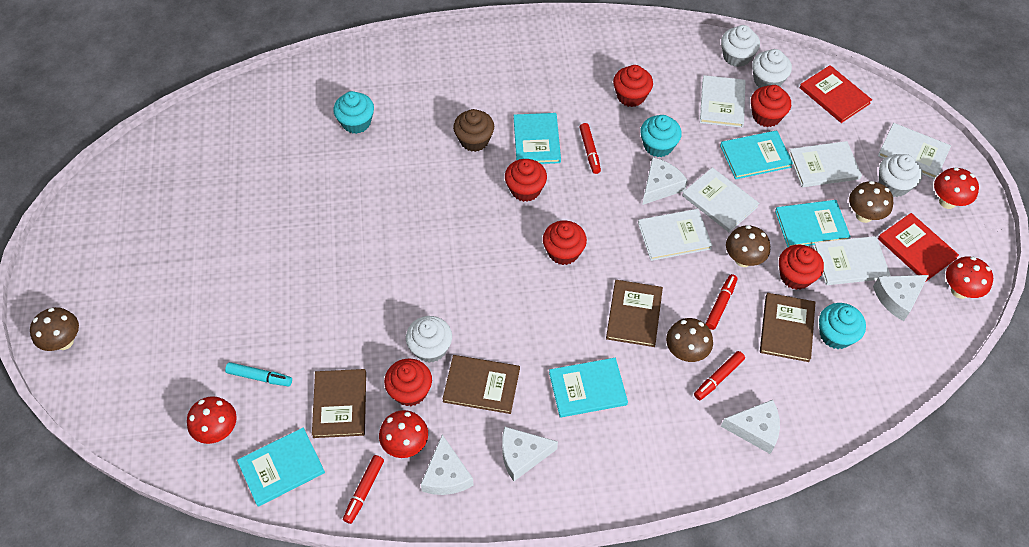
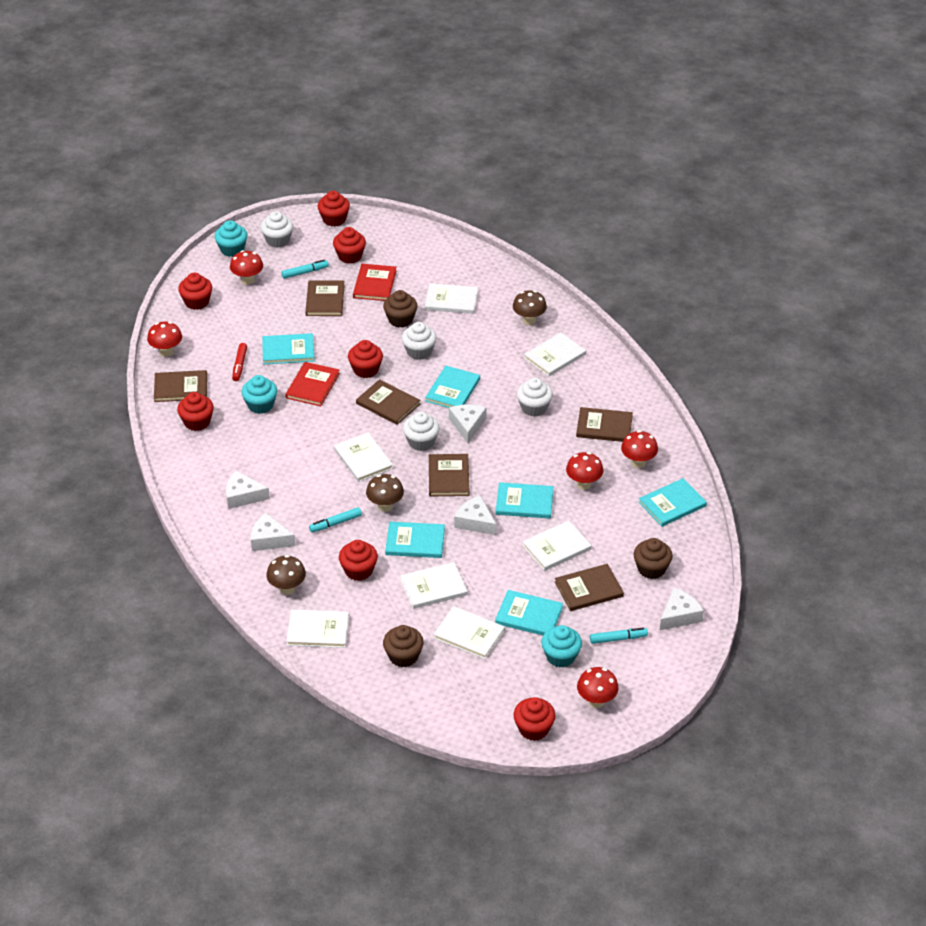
brown book: 4 -> 6
brown cupcake: 1 -> 3
brown mushroom: 4 -> 3
red cupcake: 6 -> 7
red marker: 4 -> 1
red mushroom: 4 -> 5
turquoise book: 5 -> 6
turquoise marker: 1 -> 3
white book: 6 -> 7

